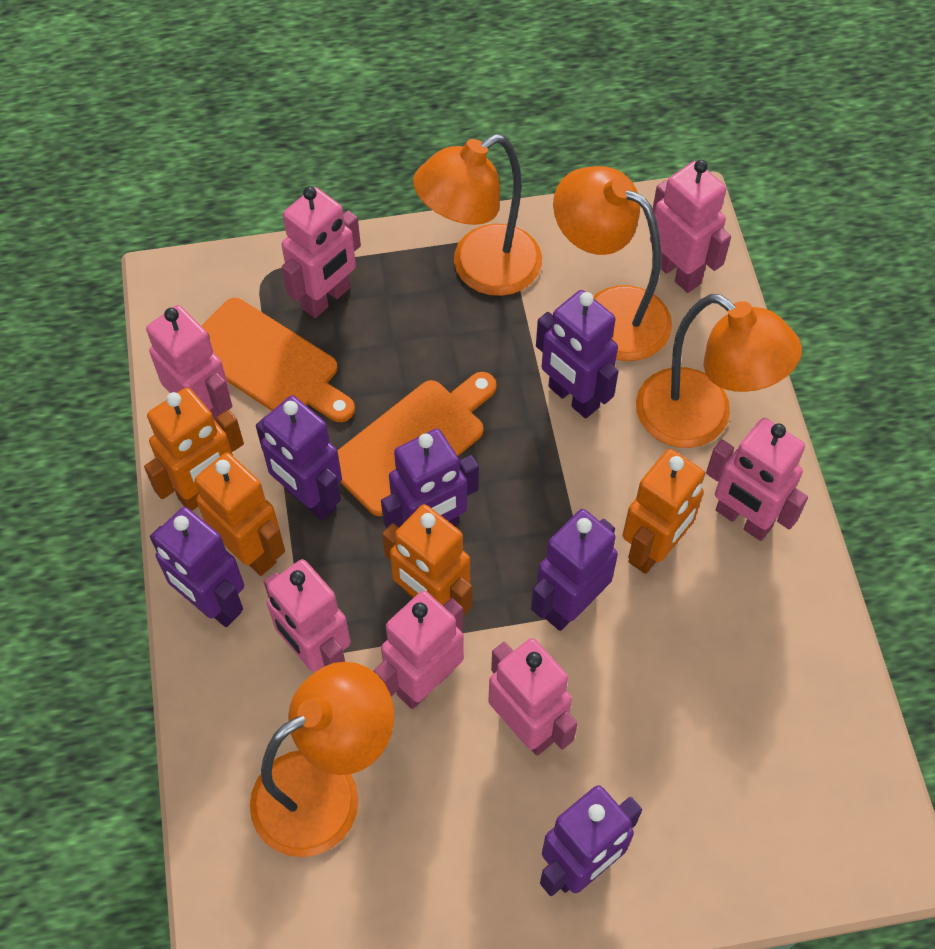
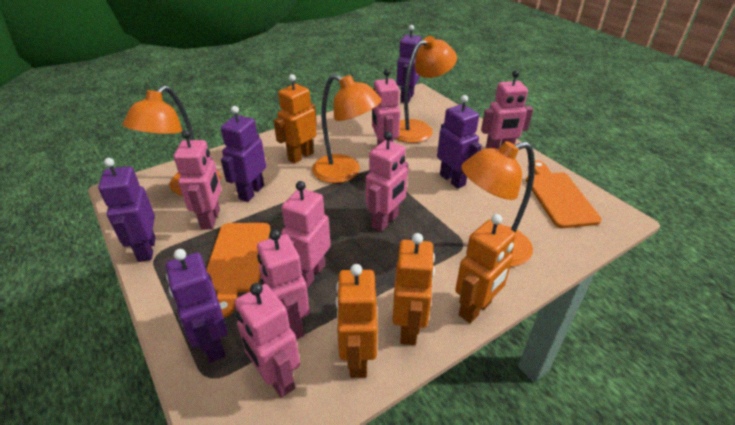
purple robot: 6 -> 5

